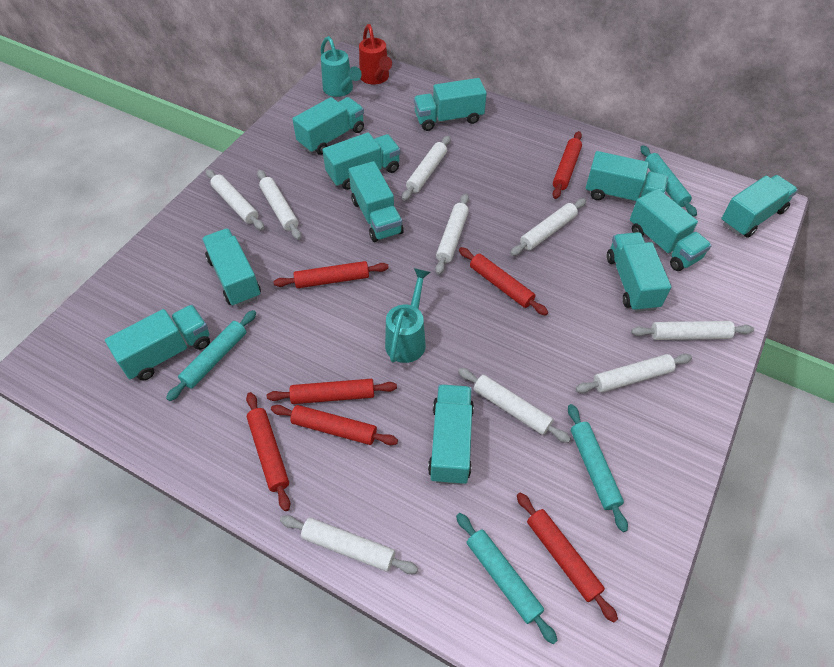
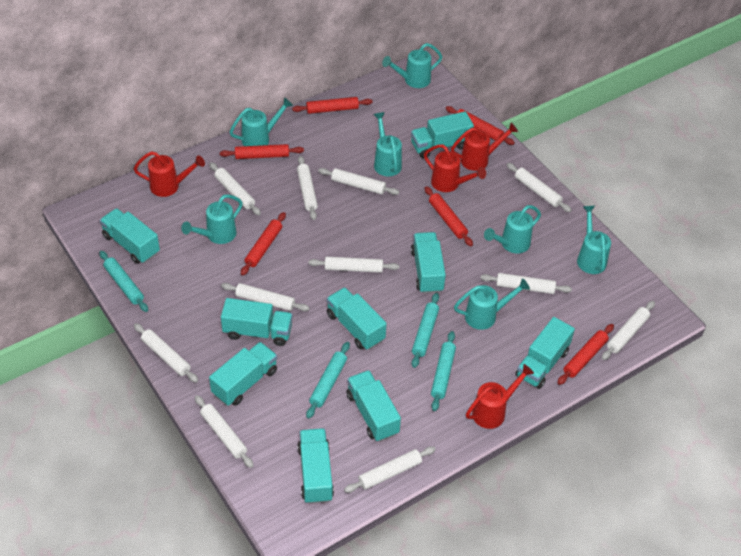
red rolling pin: 7 -> 6
red watering can: 1 -> 4
turquoise truck: 11 -> 9
turquoise watering can: 2 -> 7
white rolling pin: 9 -> 11

